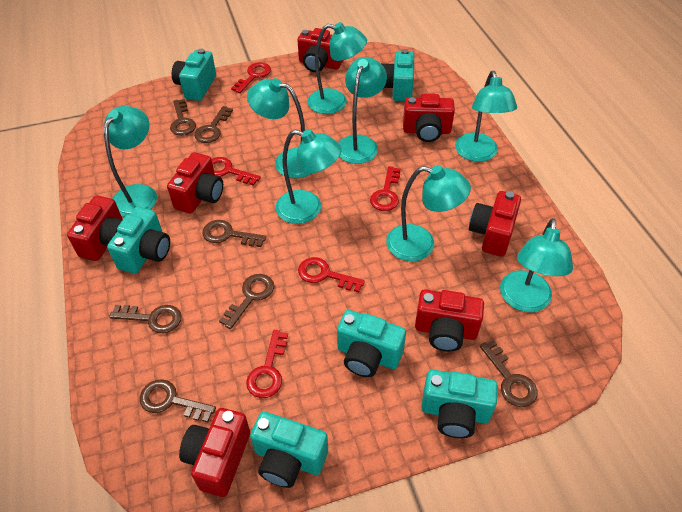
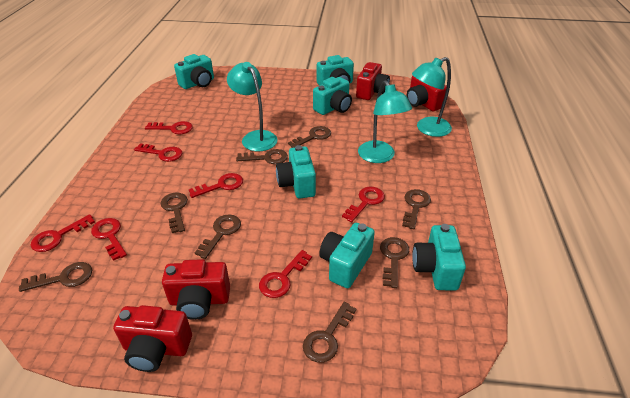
brown key: 7 -> 8
red camera: 7 -> 4
red key: 5 -> 7
turquoise lamp: 8 -> 3

